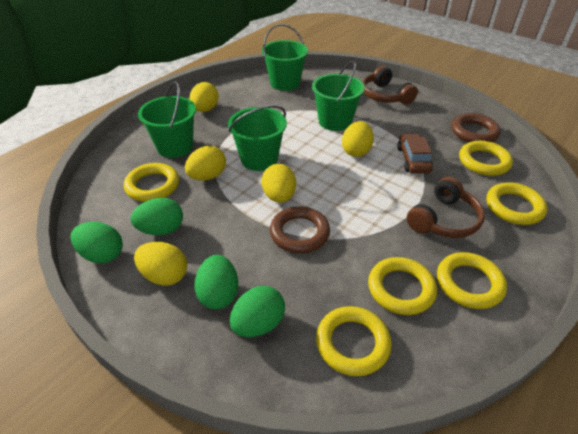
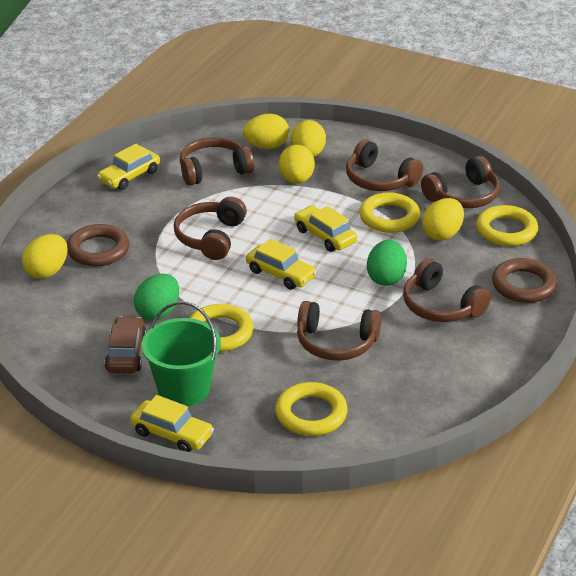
brown headphones: 2 -> 6
green bucket: 4 -> 1
green egg: 4 -> 2
yellow car: 0 -> 4
yellow ring: 6 -> 4

